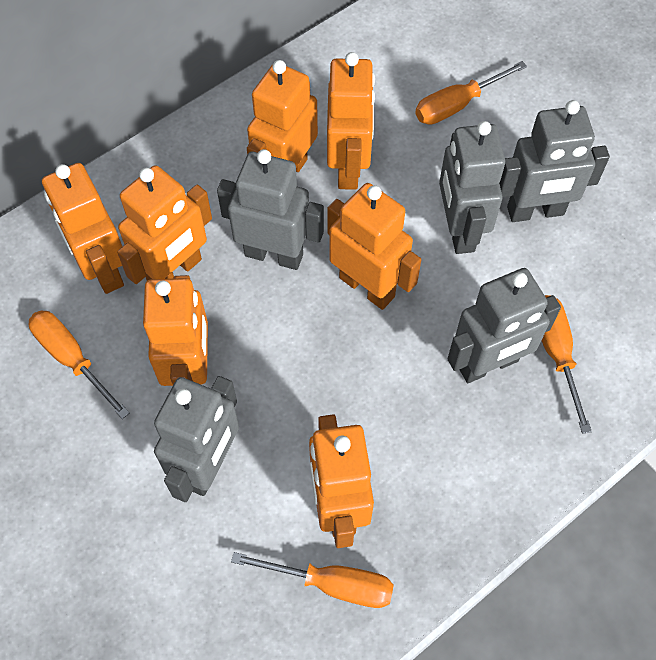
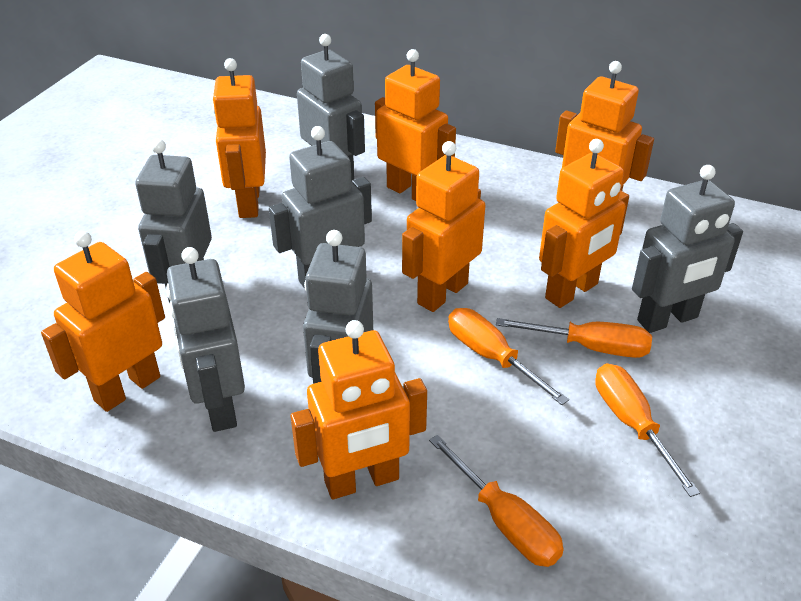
grey robot: 5 -> 6

